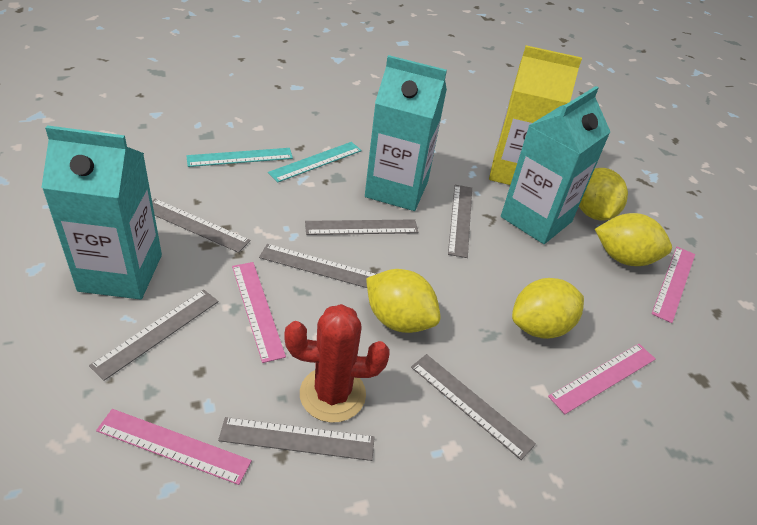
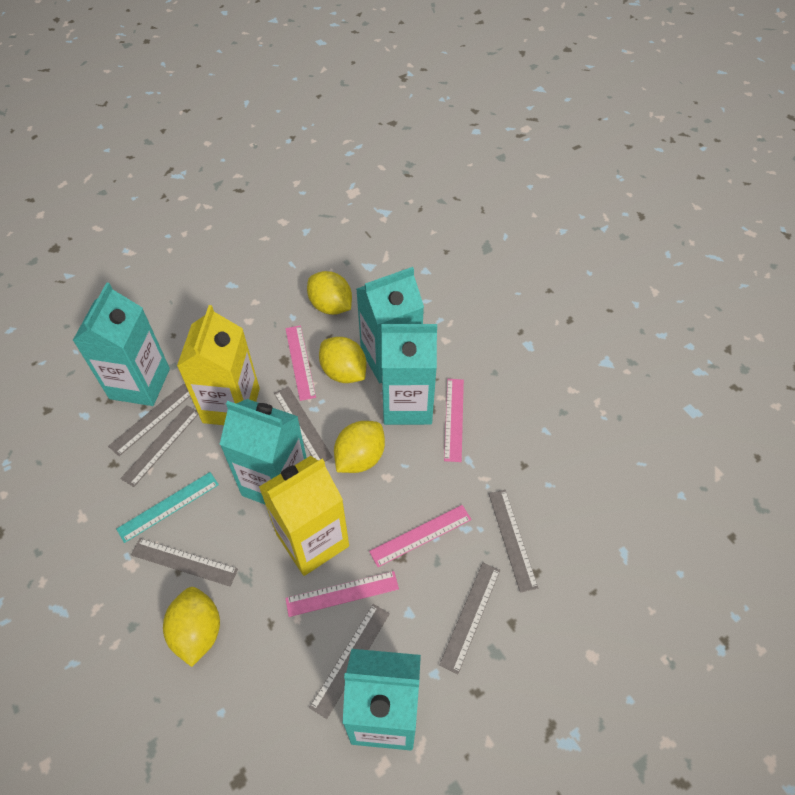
red cactus: 1 -> 0
turquoise carton: 3 -> 5
turquoise ruler: 2 -> 1
yellow carton: 1 -> 2

